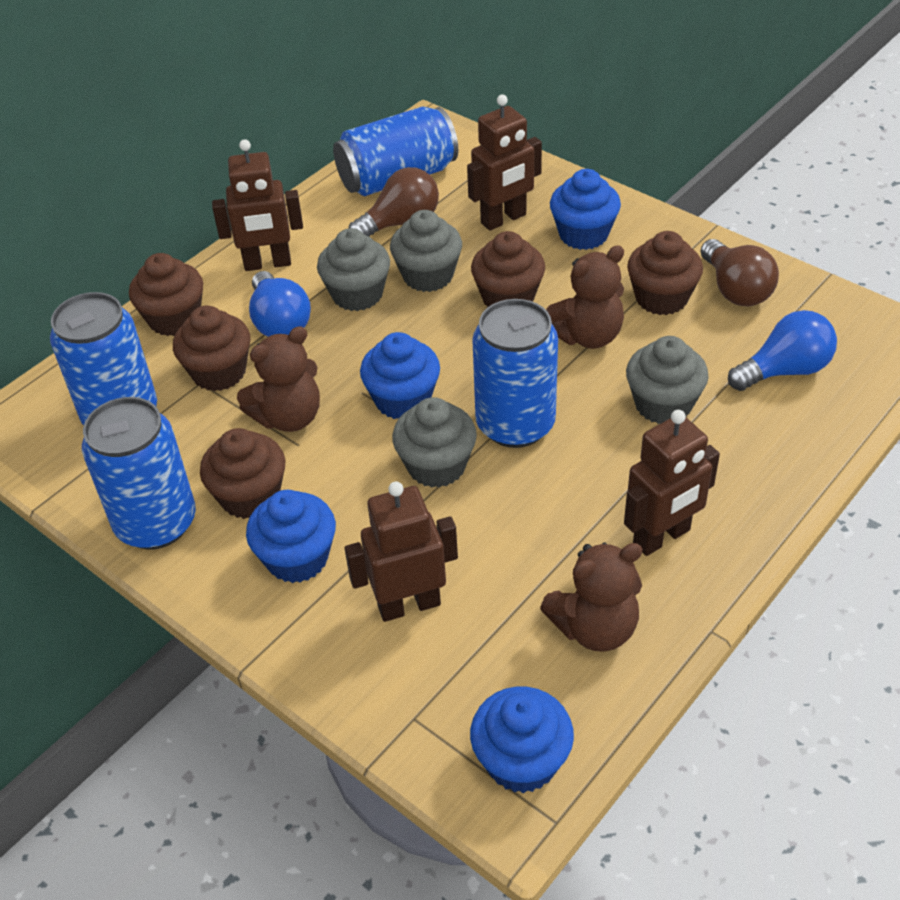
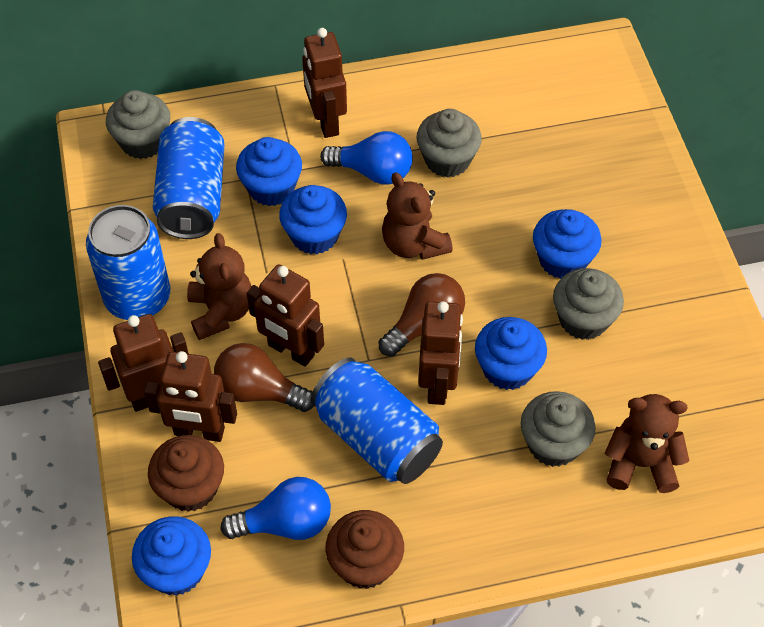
blue can: 4 -> 3
blue cupcake: 4 -> 5
brown cupcake: 5 -> 2
brown robot: 4 -> 5

